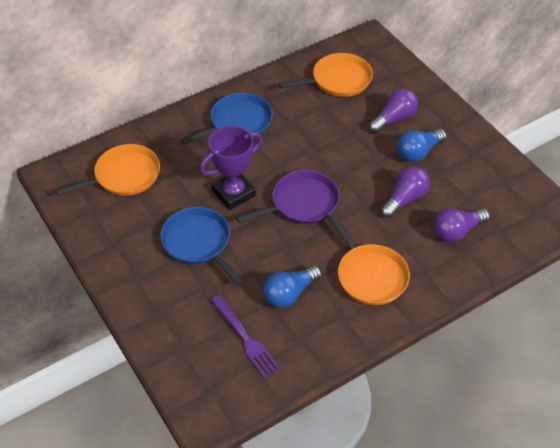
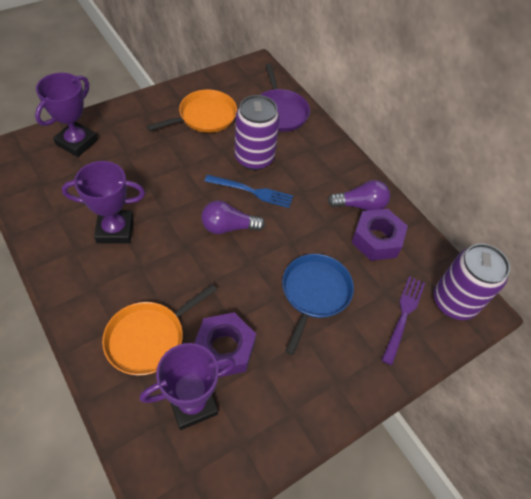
blue fork: 0 -> 1
blue light bulb: 2 -> 0
blue pan: 2 -> 1
orange pan: 3 -> 2
purple can: 0 -> 2
purple light bulb: 3 -> 2
purple nut: 0 -> 2
purple trophy: 1 -> 3

